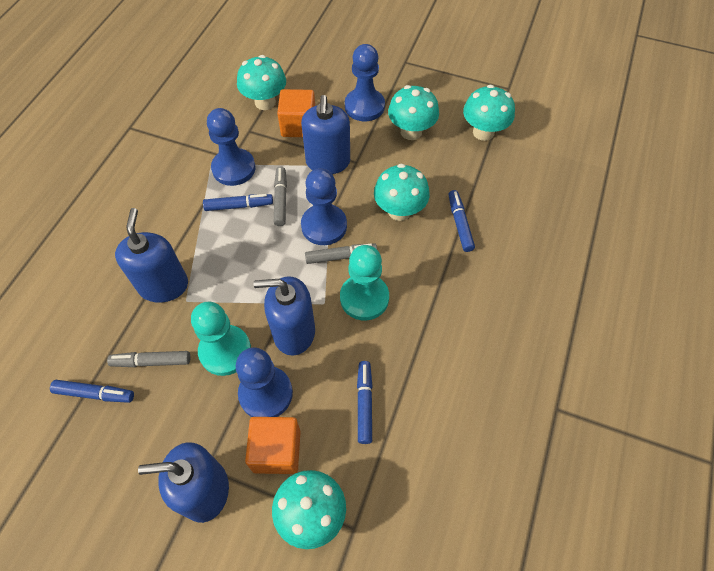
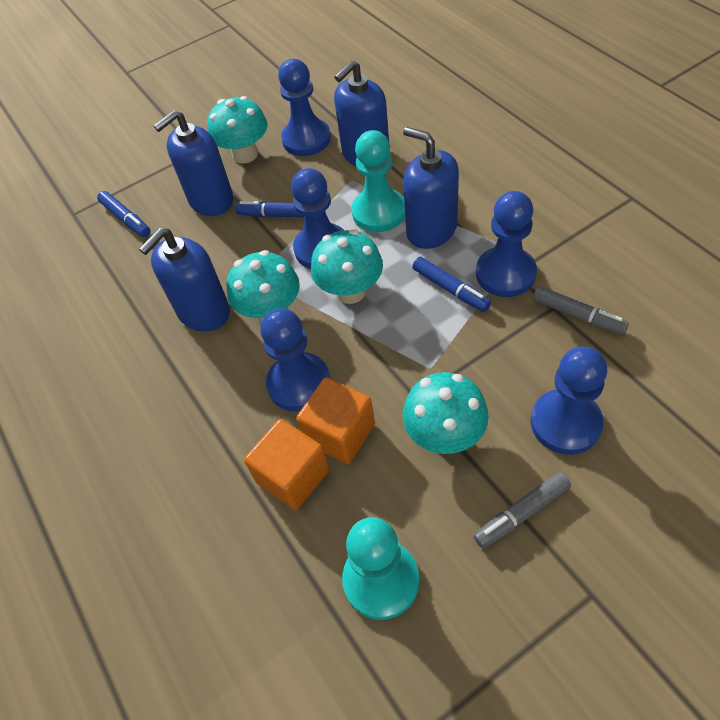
blue marker: 4 -> 3
blue pawn: 4 -> 5
grey marker: 3 -> 2
turquoise mushroom: 5 -> 4

